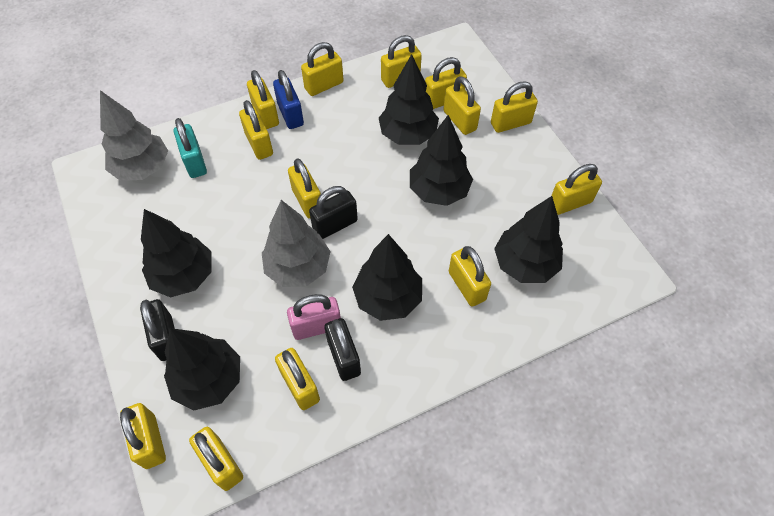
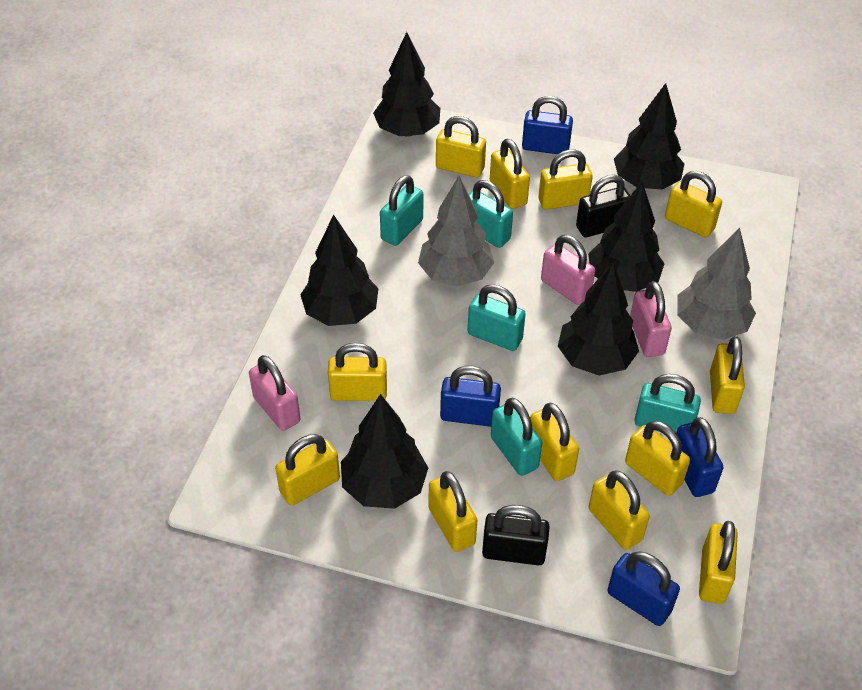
black padlock: 3 -> 2
blue padlock: 1 -> 4
pink padlock: 1 -> 3
turquoise padlock: 1 -> 5
yellow padlock: 13 -> 12

